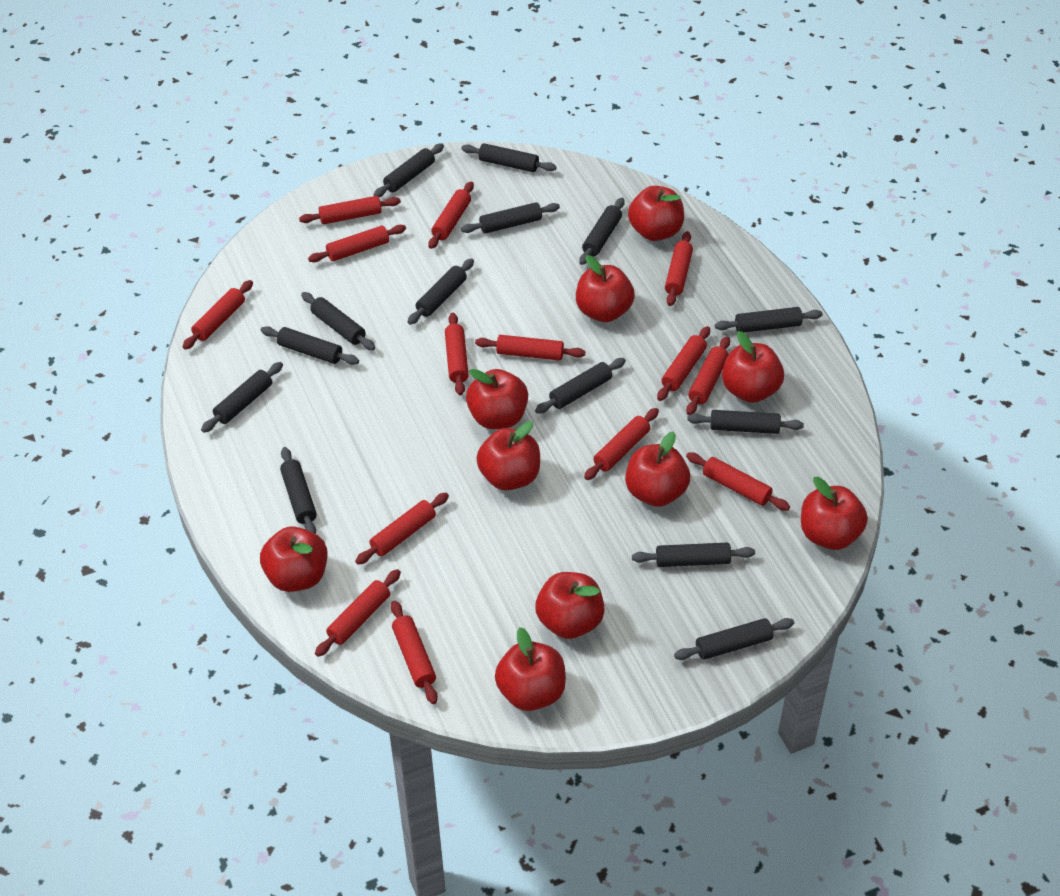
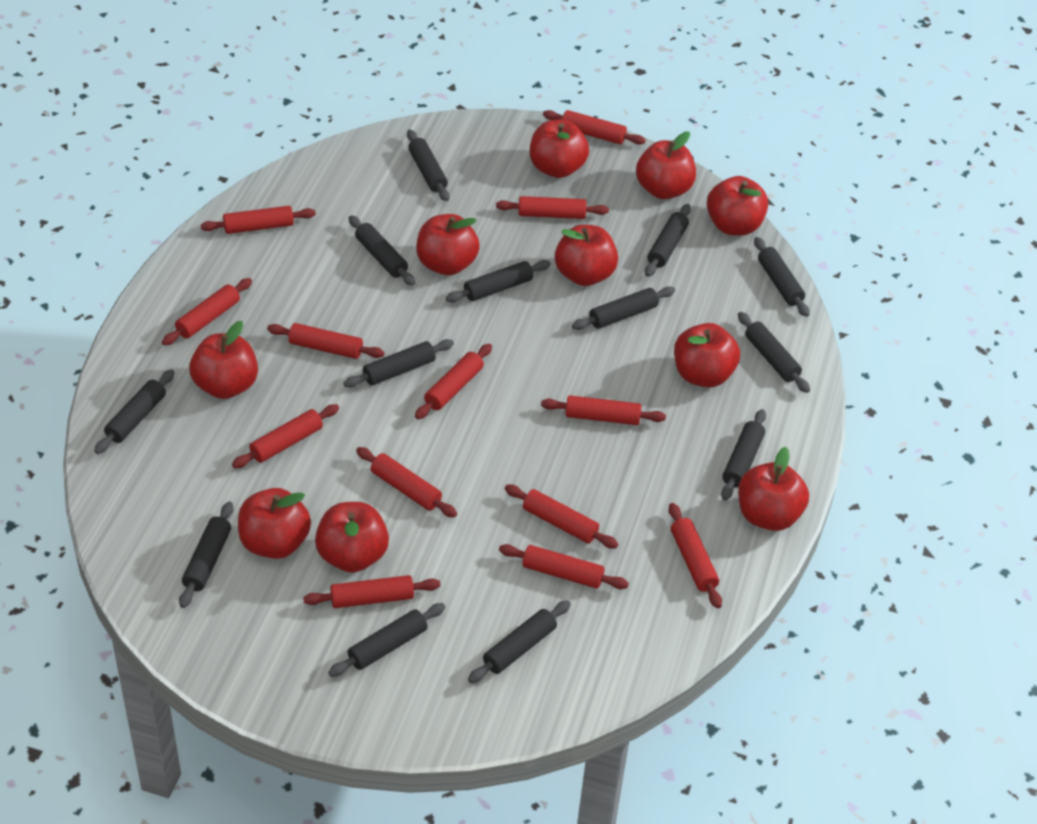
black rolling pin: 14 -> 13
red rolling pin: 14 -> 13

